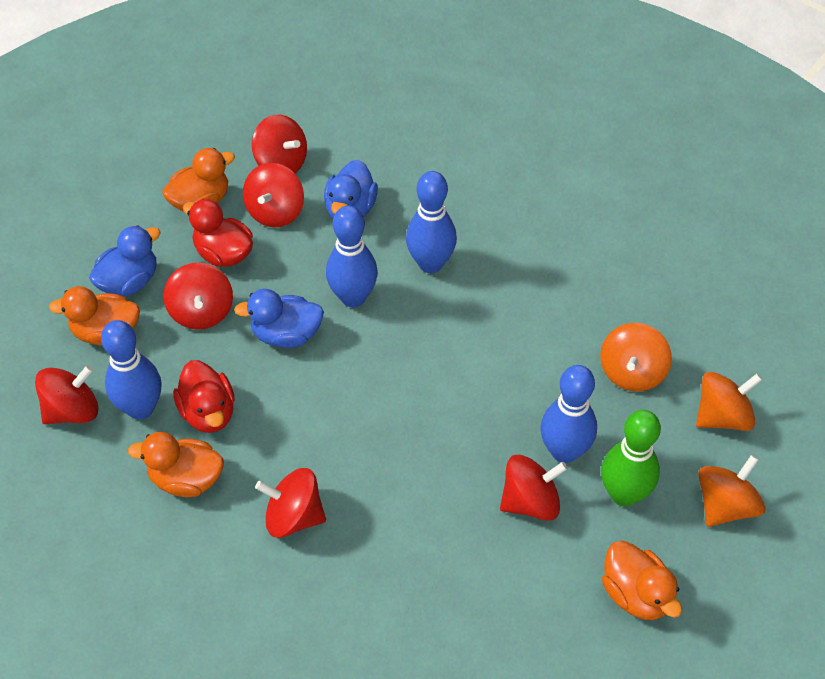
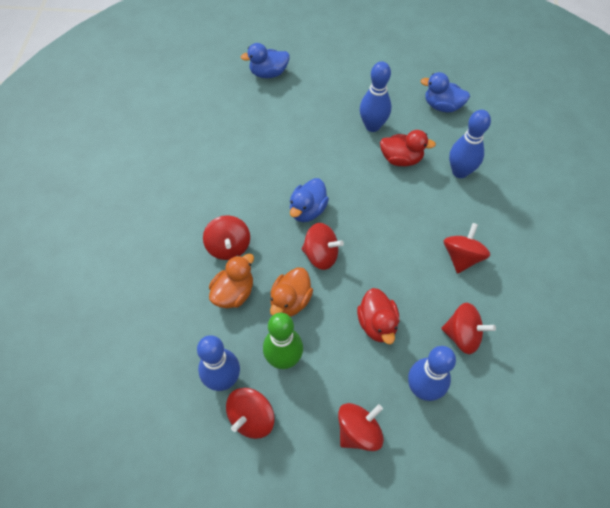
orange duck: 4 -> 2
orange spinning top: 3 -> 0

